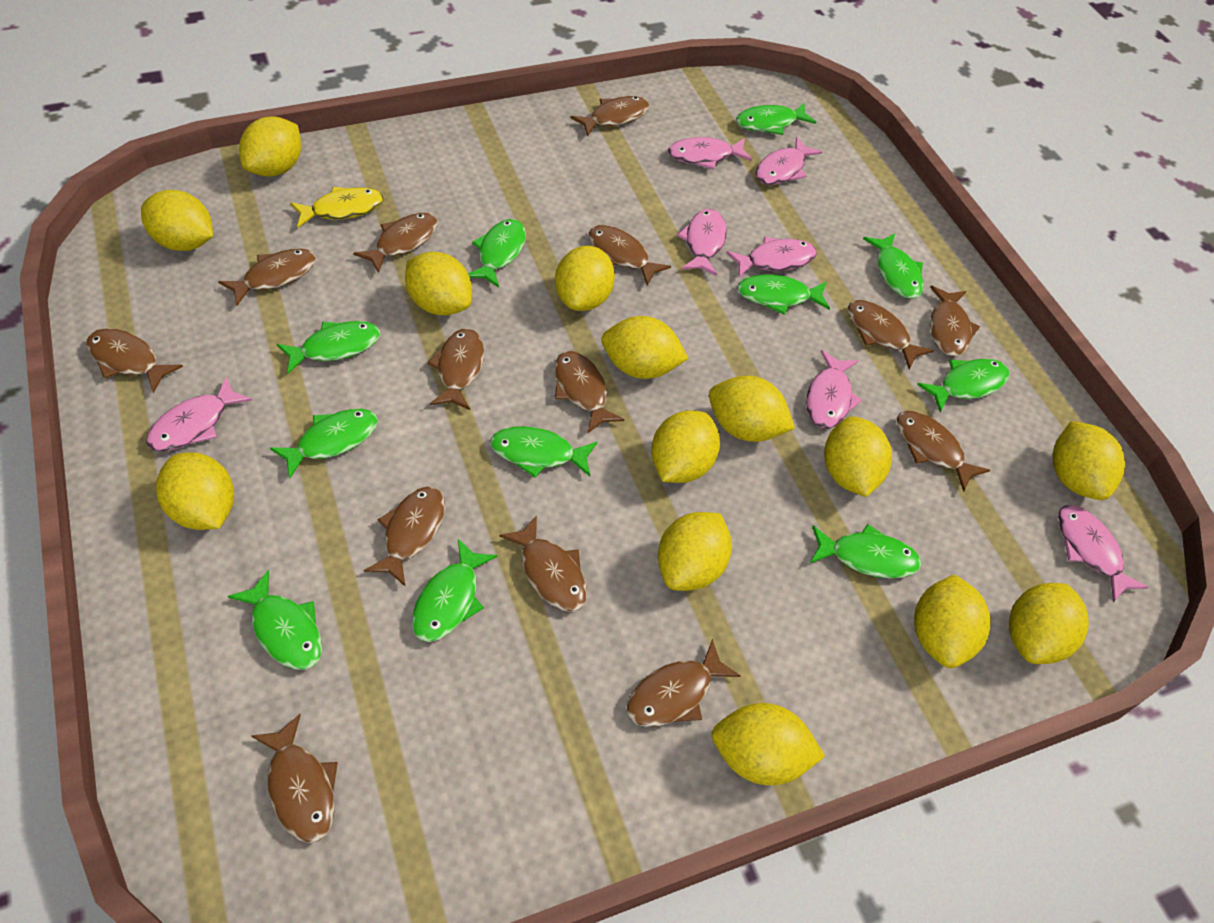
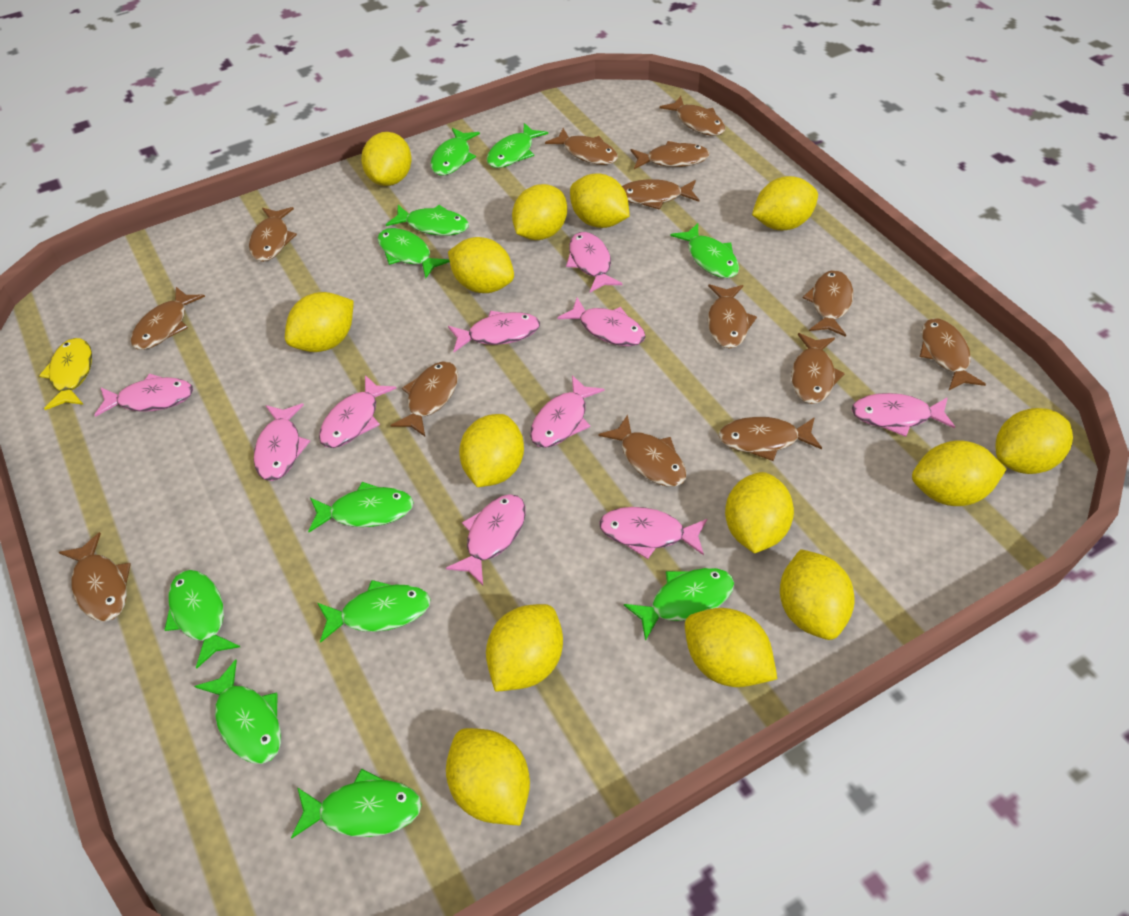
pink fish: 7 -> 10

